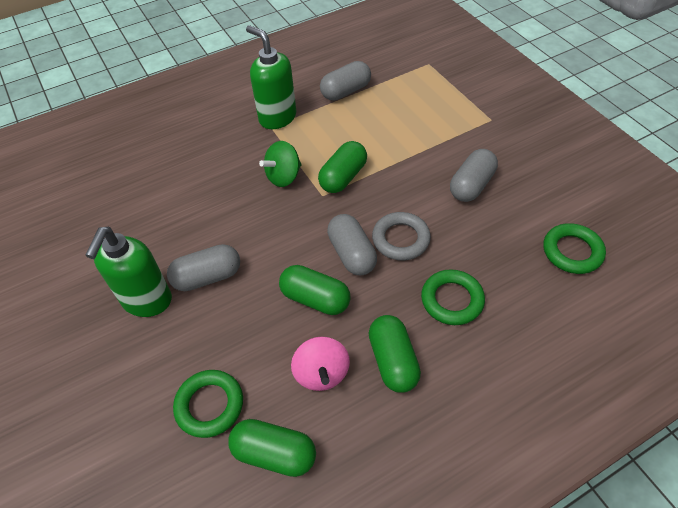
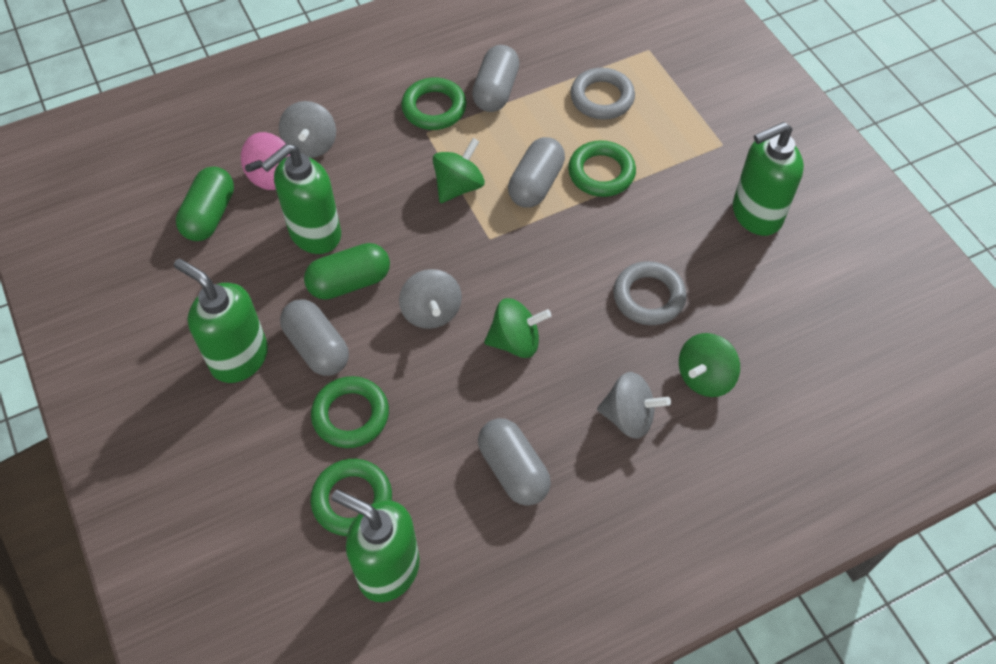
green capsule: 4 -> 2
green ring: 3 -> 4
green soap dispenser: 2 -> 4
green spinning top: 1 -> 3
grey ring: 1 -> 2
grey spinning top: 0 -> 3

